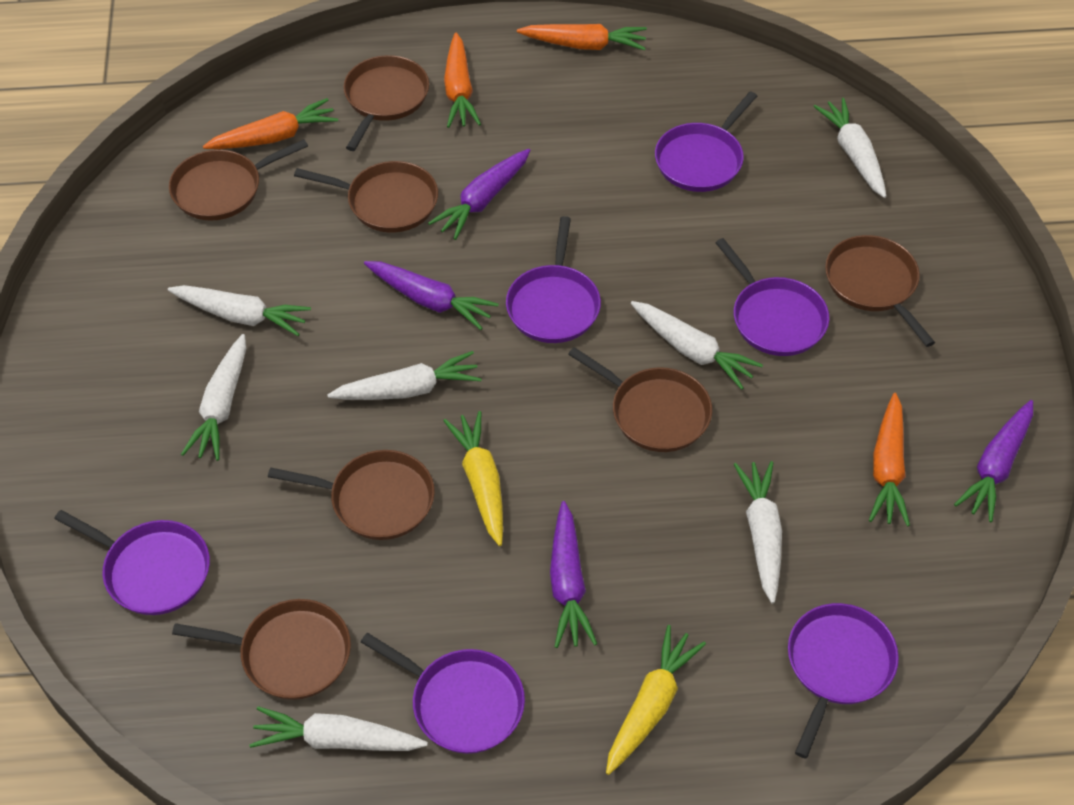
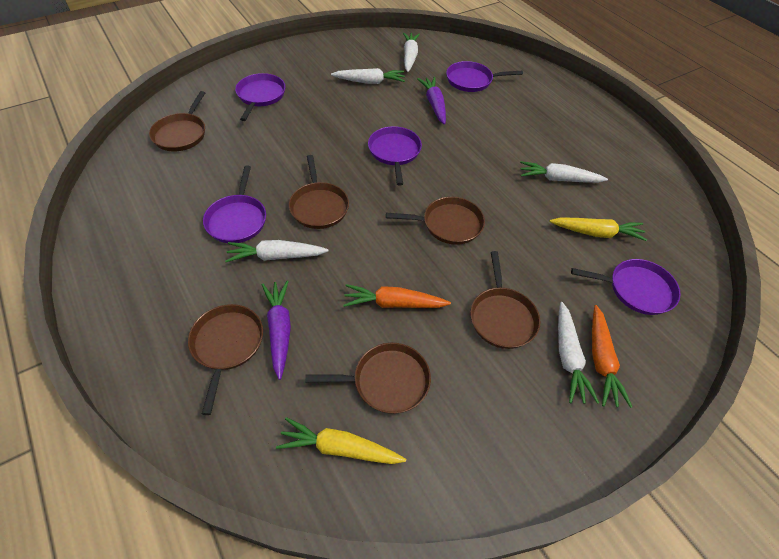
brown pan: 7 -> 6
orange carrot: 4 -> 2
purple carrot: 4 -> 2
purple pan: 6 -> 5
white carrot: 7 -> 5

